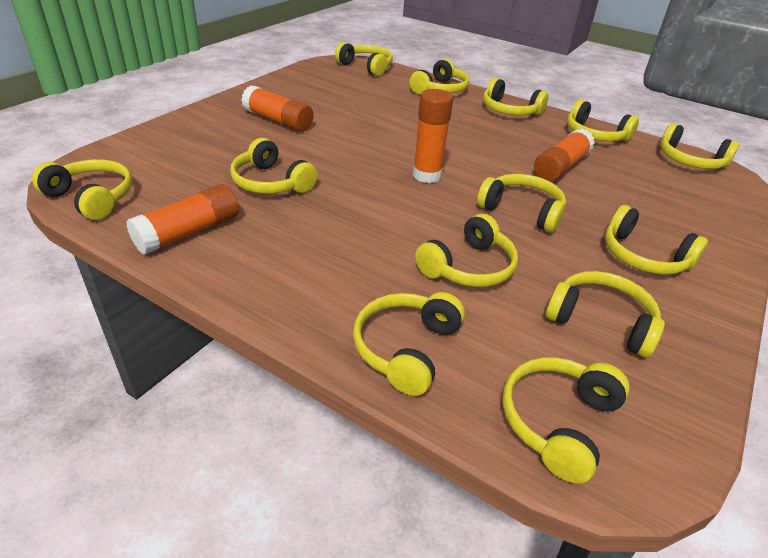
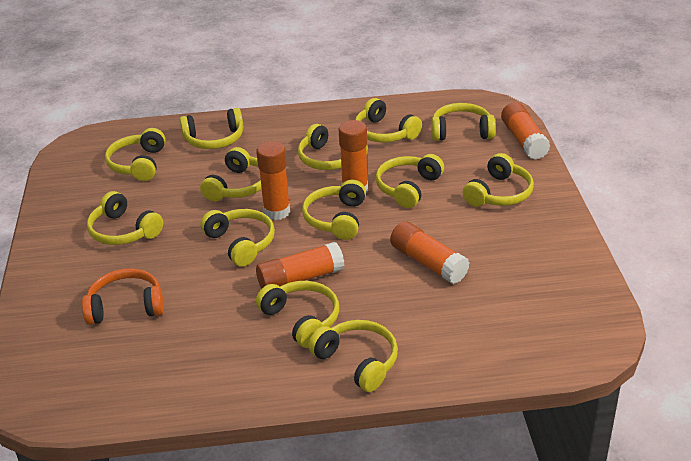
orange glue stick: 4 -> 5
orange headphones: 0 -> 1

